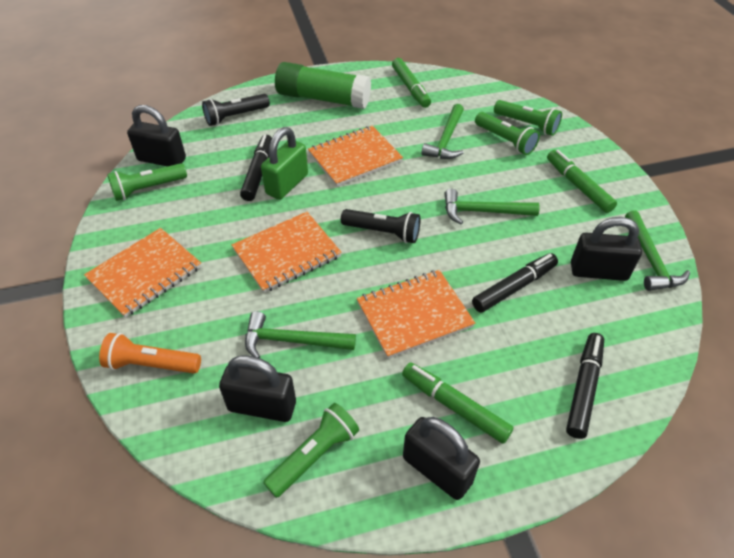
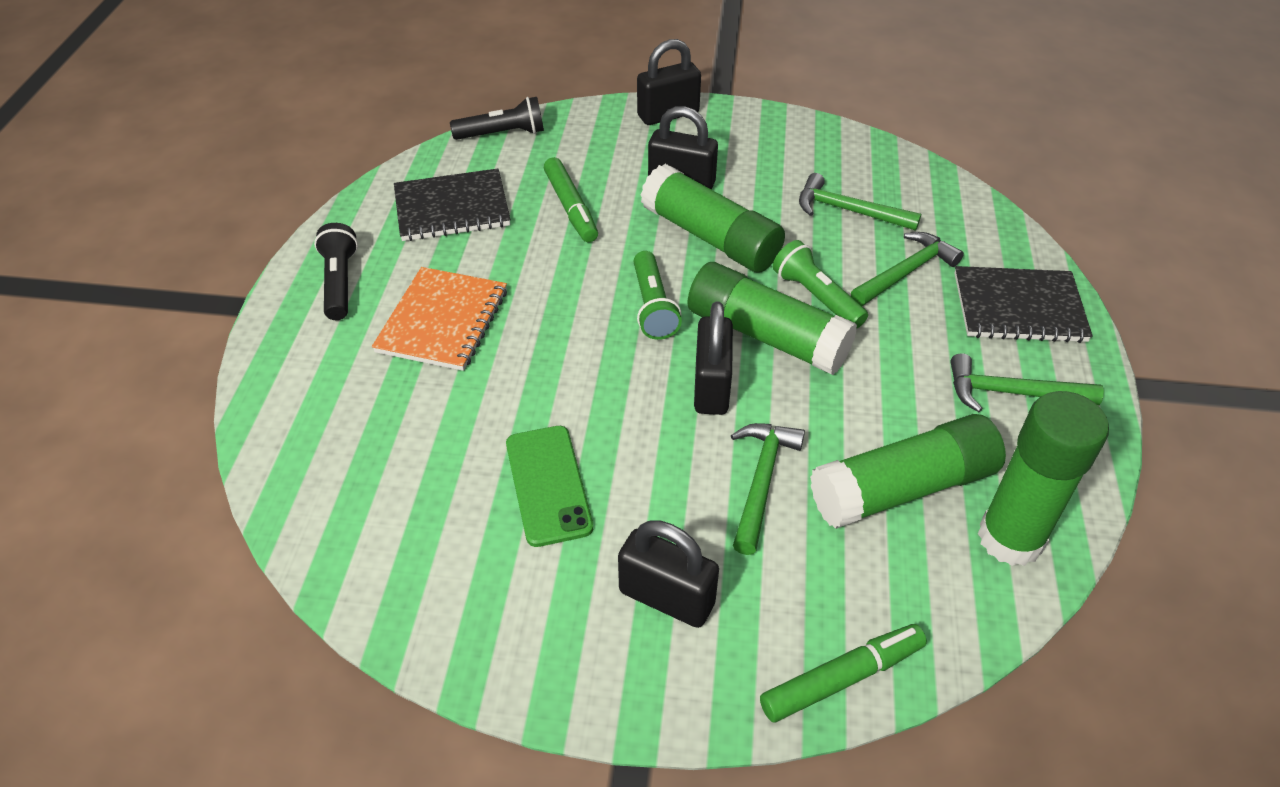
black marker: 3 -> 0
black notebook: 0 -> 2
green flashlight: 4 -> 2
green glue stick: 1 -> 4
green marker: 3 -> 2
green padlock: 1 -> 0
green phone: 0 -> 1
orange flashlight: 1 -> 0
orange notebook: 4 -> 1

